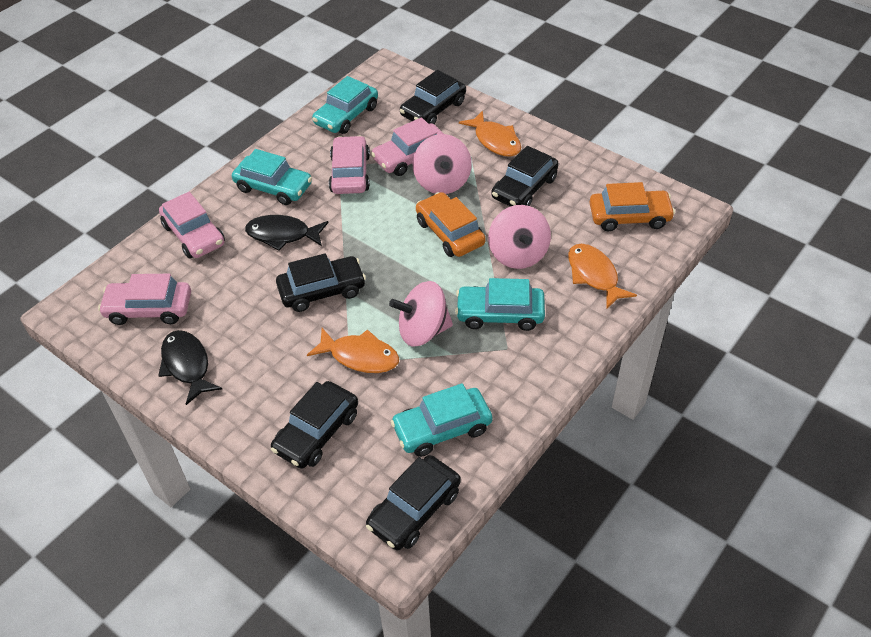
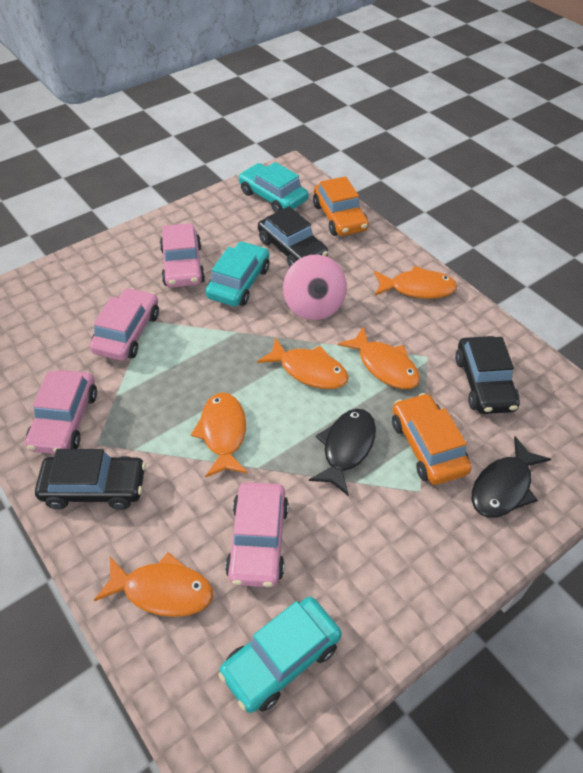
black car: 5 -> 3
orange fish: 3 -> 5
pink spinning top: 3 -> 1
turquoise car: 4 -> 3

